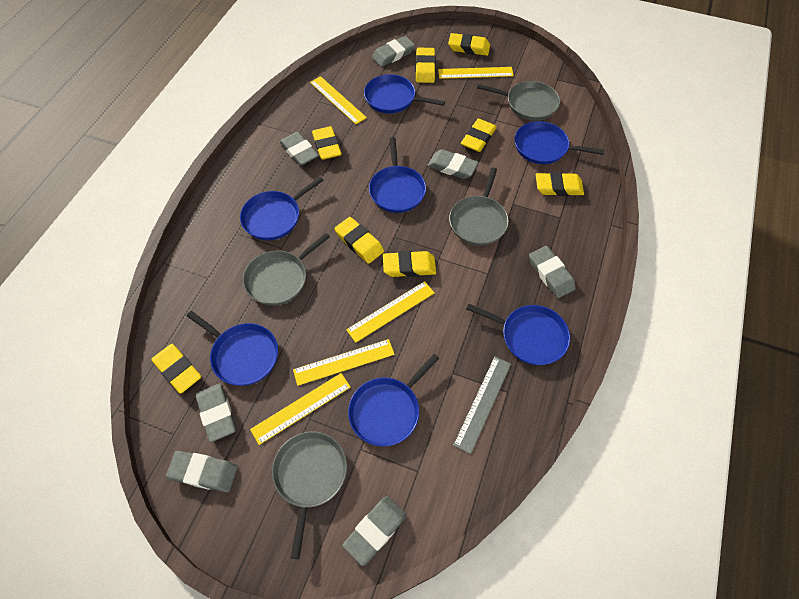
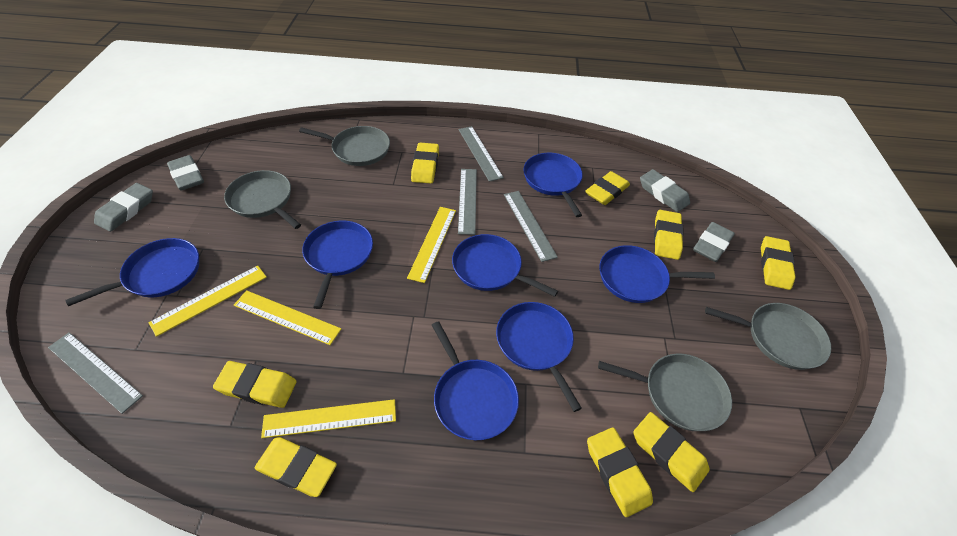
grey eraser: 7 -> 4
grey ruler: 1 -> 4
yellow ruler: 5 -> 4

